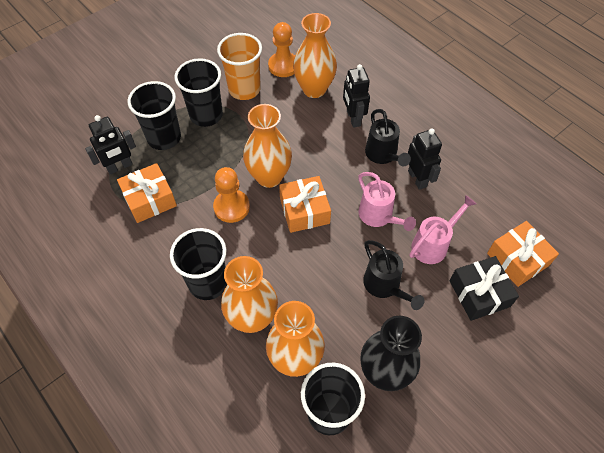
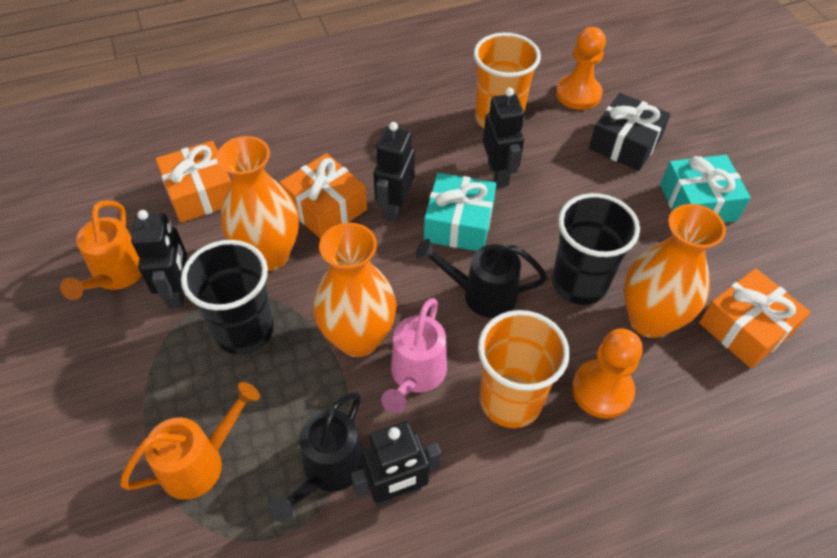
black cup: 4 -> 2
black robot: 3 -> 4
black vase: 1 -> 0
orange cup: 1 -> 2
orange vase: 4 -> 3
orange watering can: 0 -> 2
pink watering can: 2 -> 1
turquoise gift: 0 -> 2

